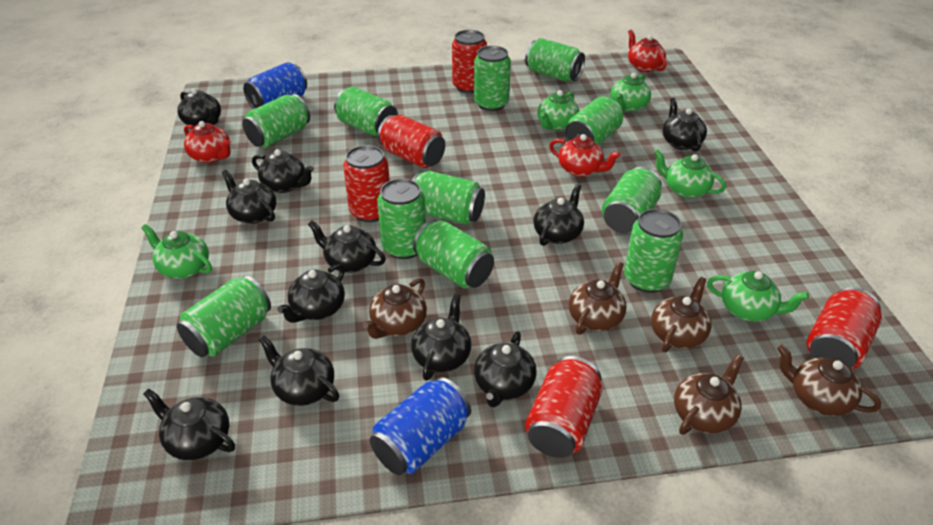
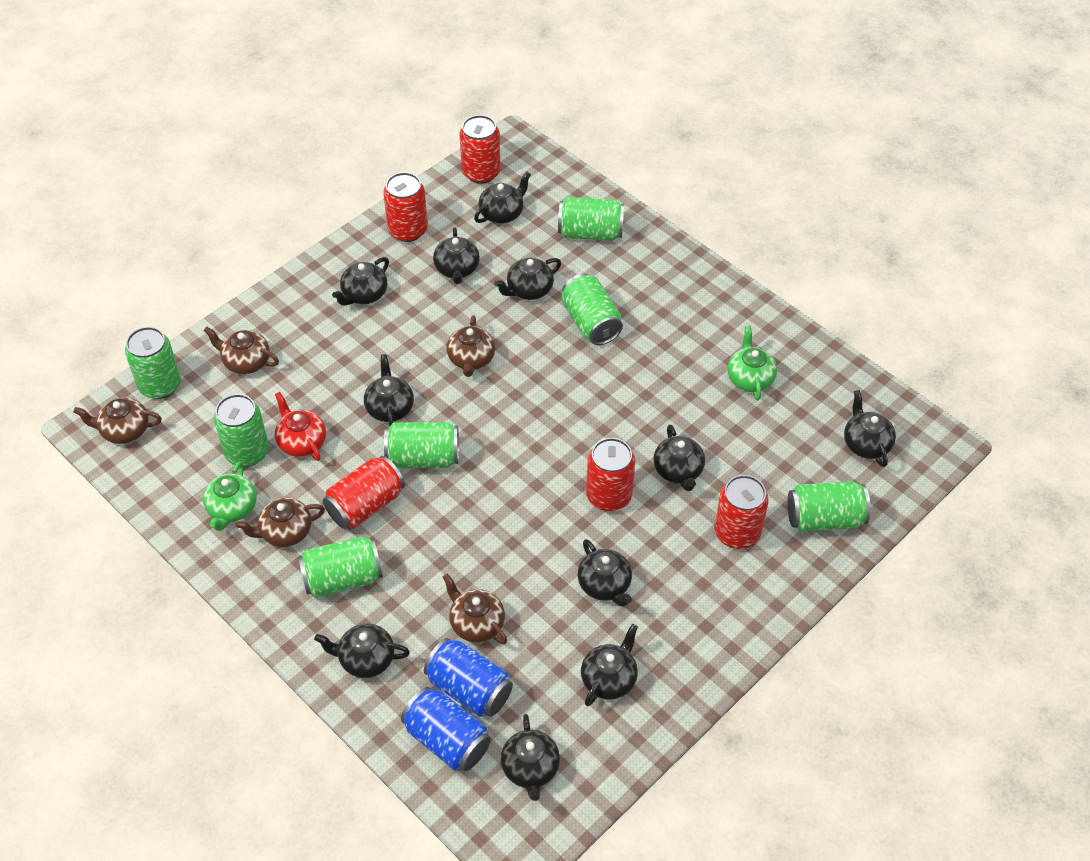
green can: 11 -> 7
green teapot: 5 -> 2
red teapot: 3 -> 1

